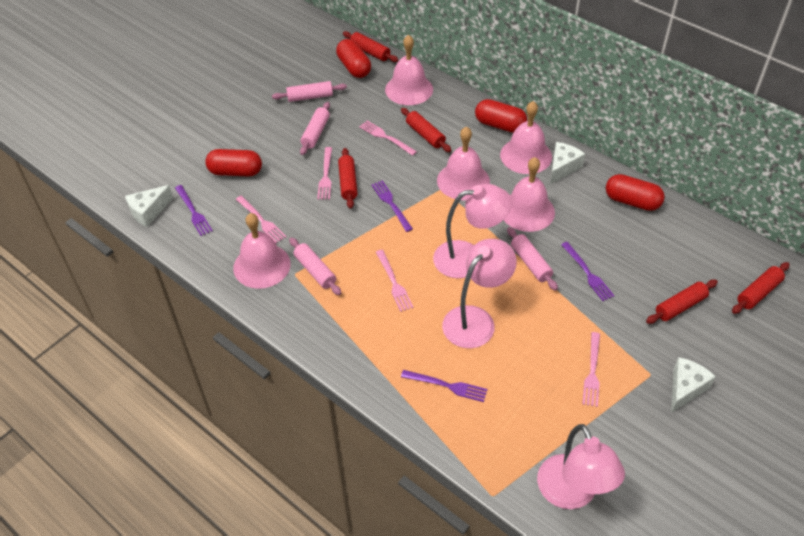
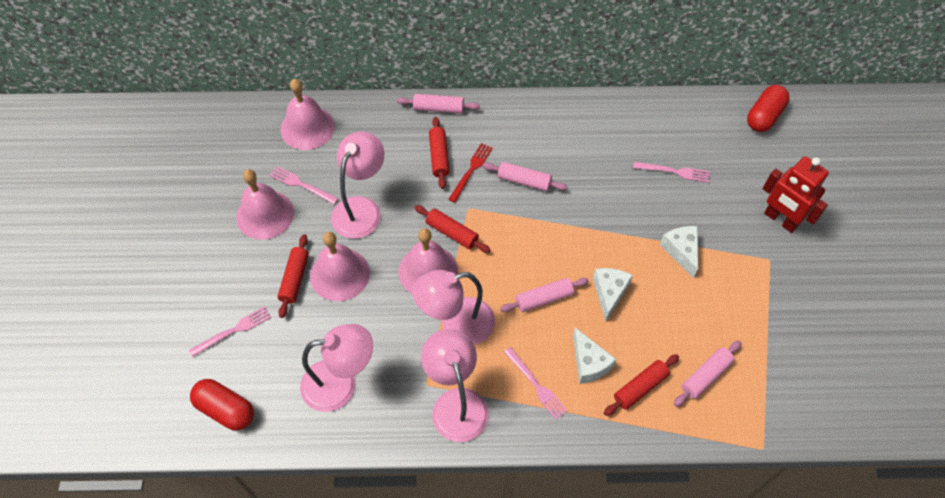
pink bell: 5 -> 4
pink fork: 5 -> 4
pink lamp: 3 -> 4
purple fork: 4 -> 0
red capsule: 4 -> 2
red fork: 0 -> 1
red robot: 0 -> 1
red rolling pin: 5 -> 4

